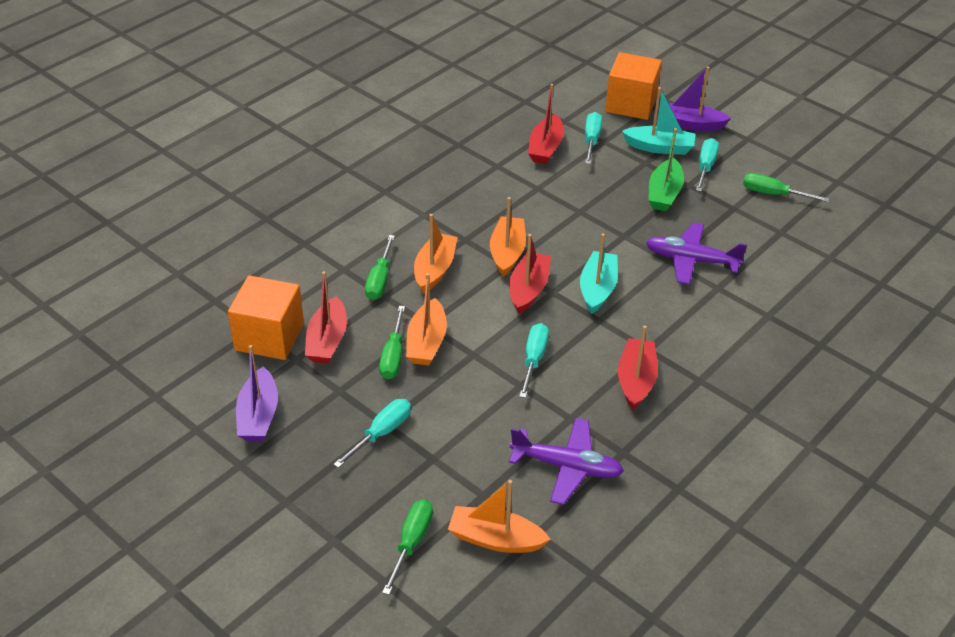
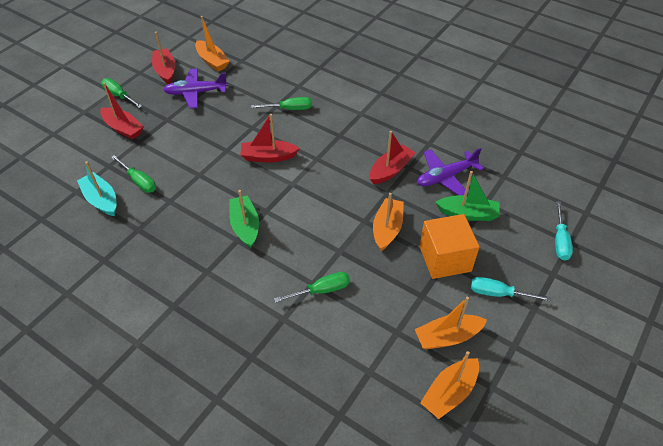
green boat: 1 -> 2
orange cube: 2 -> 1
purple boat: 2 -> 0
turquoise boat: 2 -> 1
turquoise screwdriver: 4 -> 2

